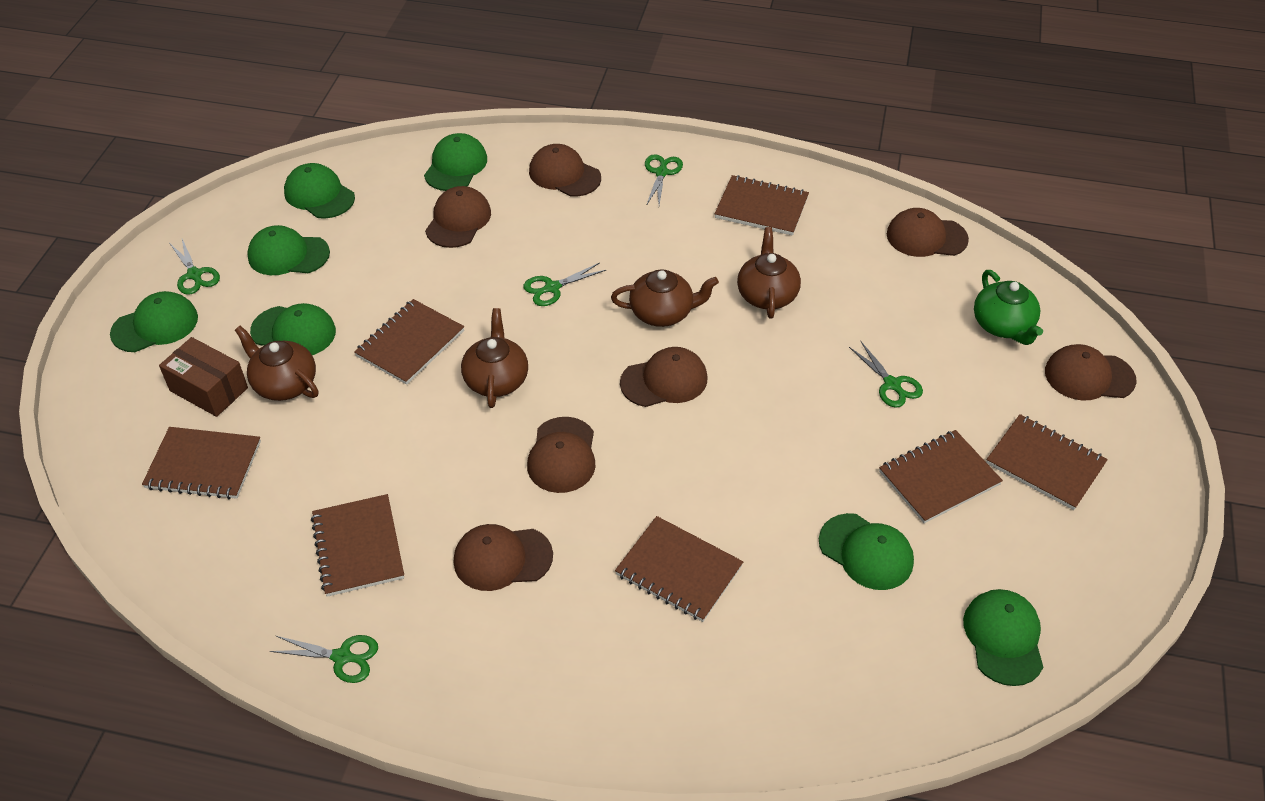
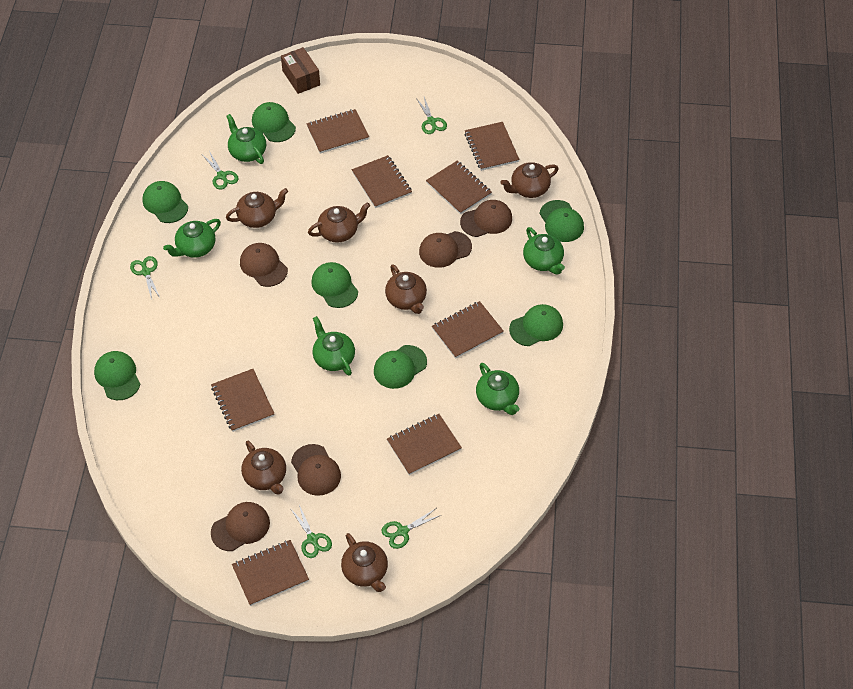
brown cap: 7 -> 5
brown notebook: 7 -> 8
brown teapot: 4 -> 6
green teapot: 1 -> 5

